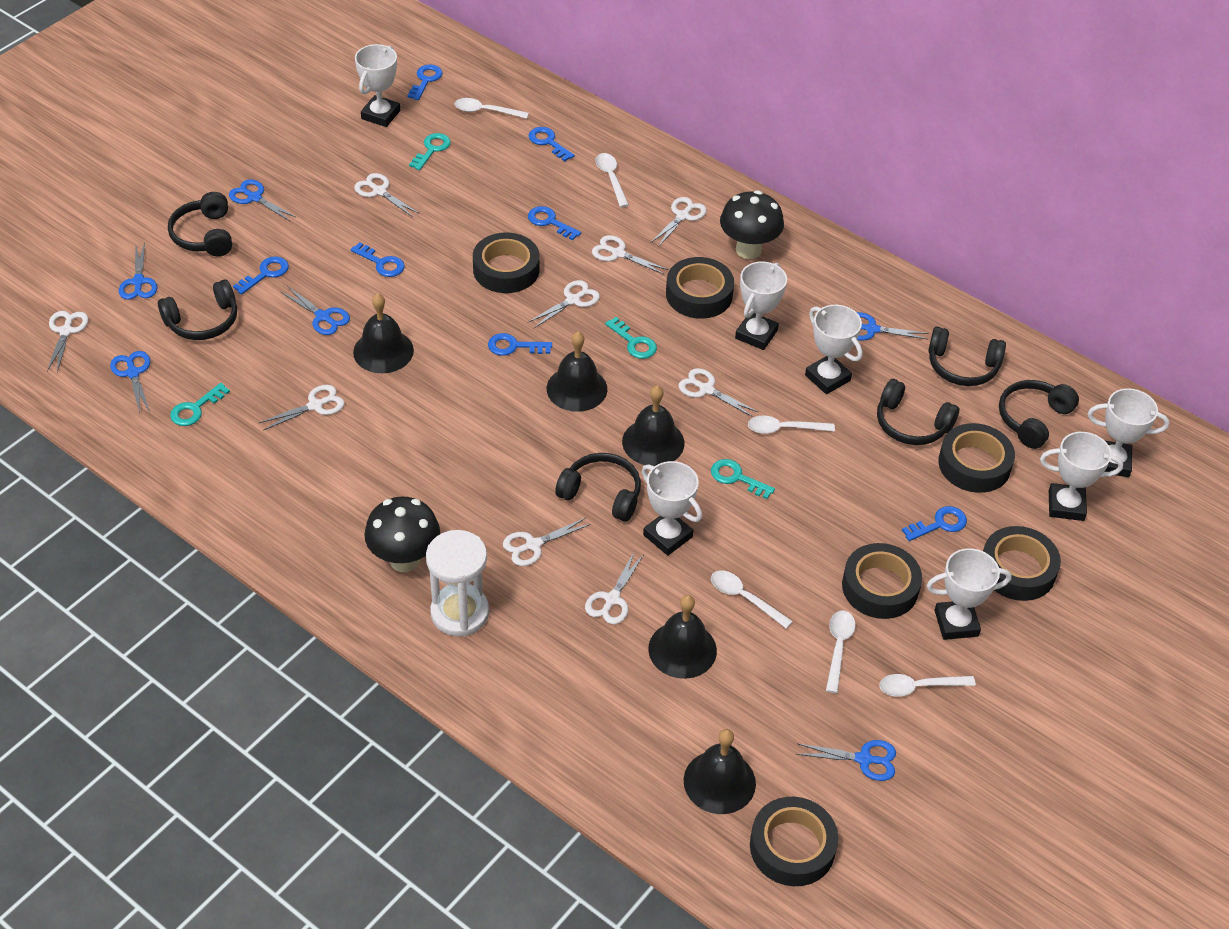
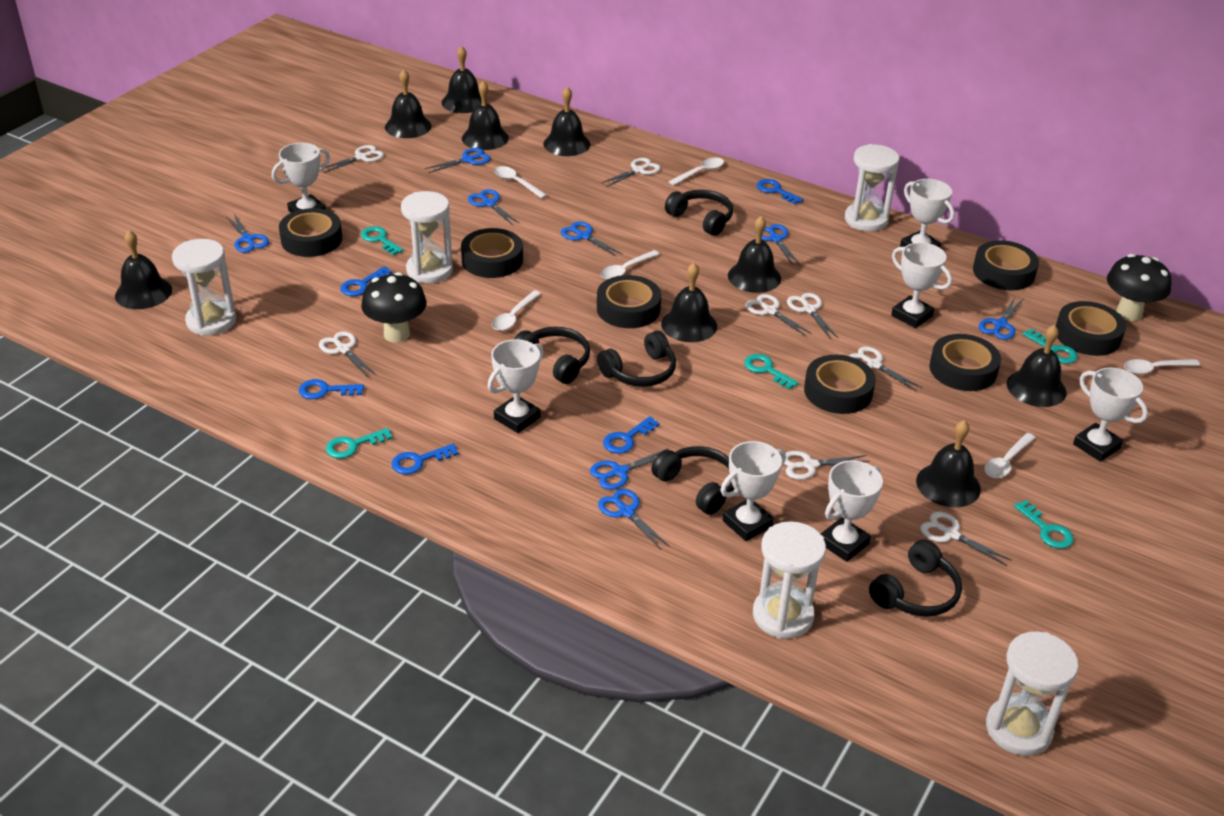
black bell: 5 -> 9
black headphones: 6 -> 5
black tape: 6 -> 7
blue key: 7 -> 5
blue scissors: 6 -> 8
turquoise key: 4 -> 5
white hourglass: 1 -> 5
white scissors: 9 -> 8

